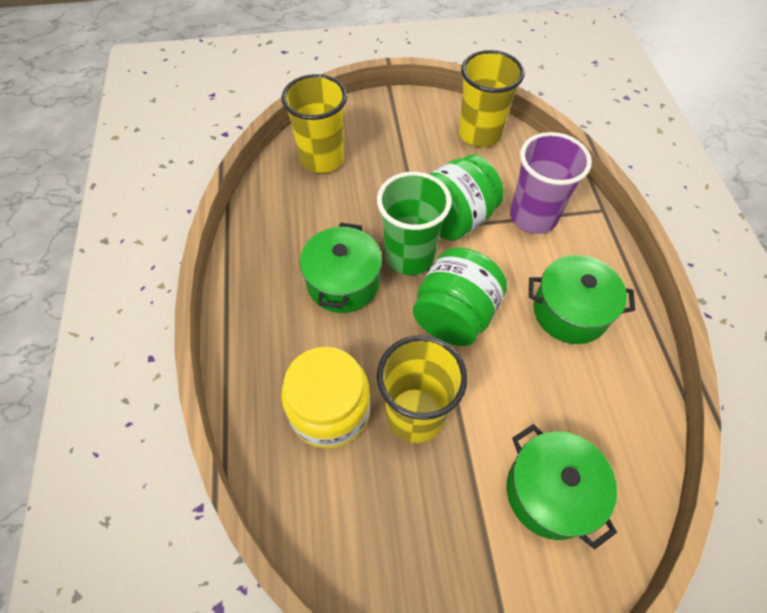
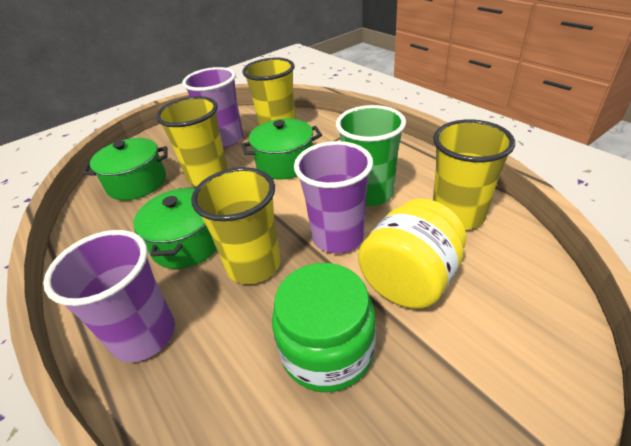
green jar: 2 -> 1
purple cup: 1 -> 3
yellow cup: 3 -> 4

